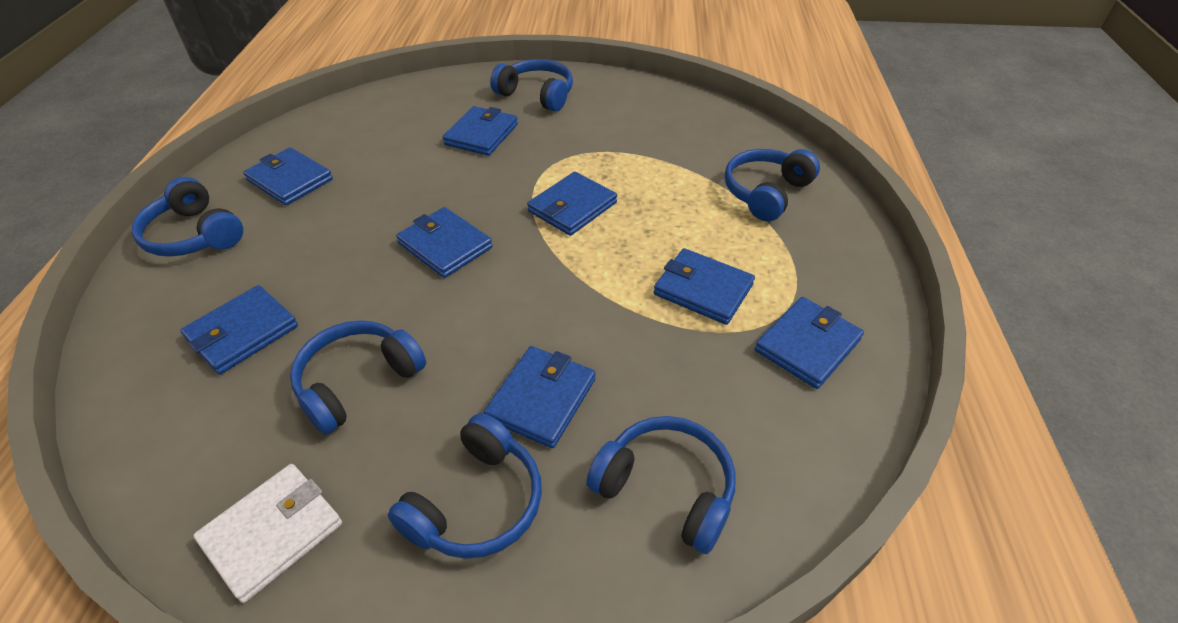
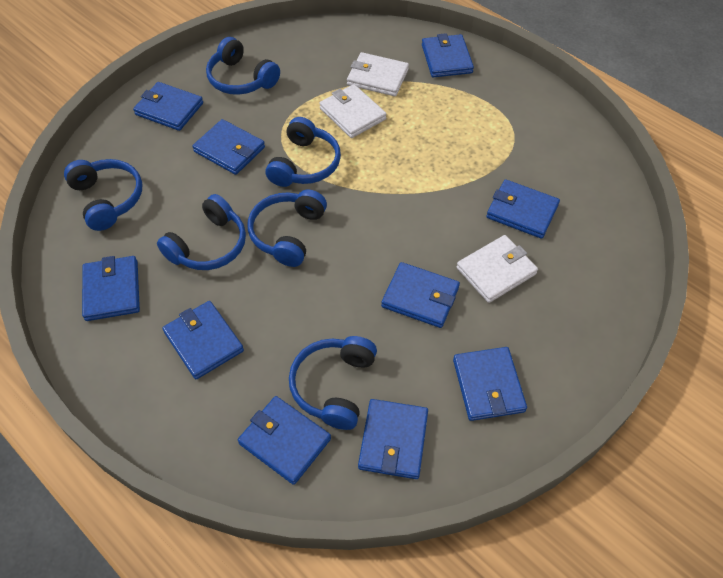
blue wallet: 8 -> 10
white wallet: 1 -> 3

